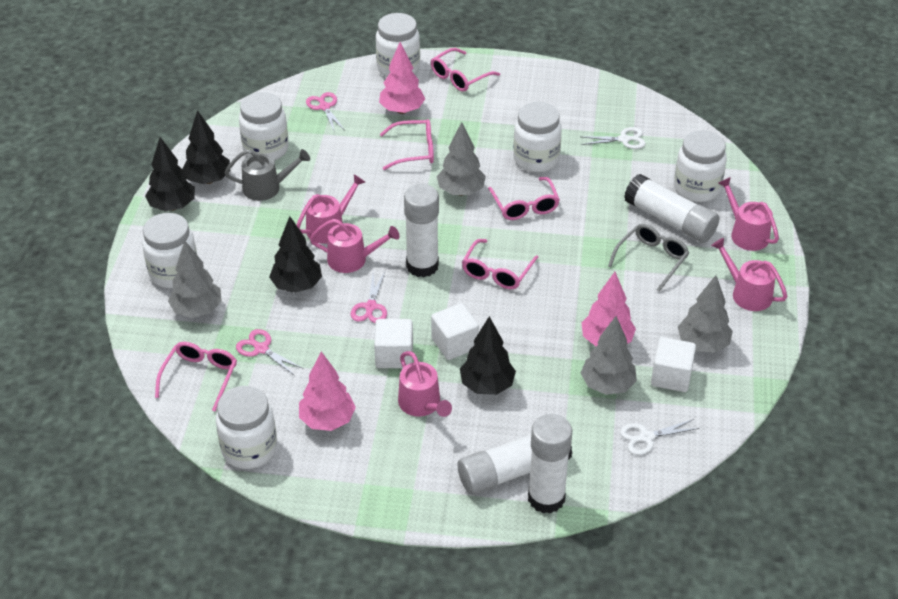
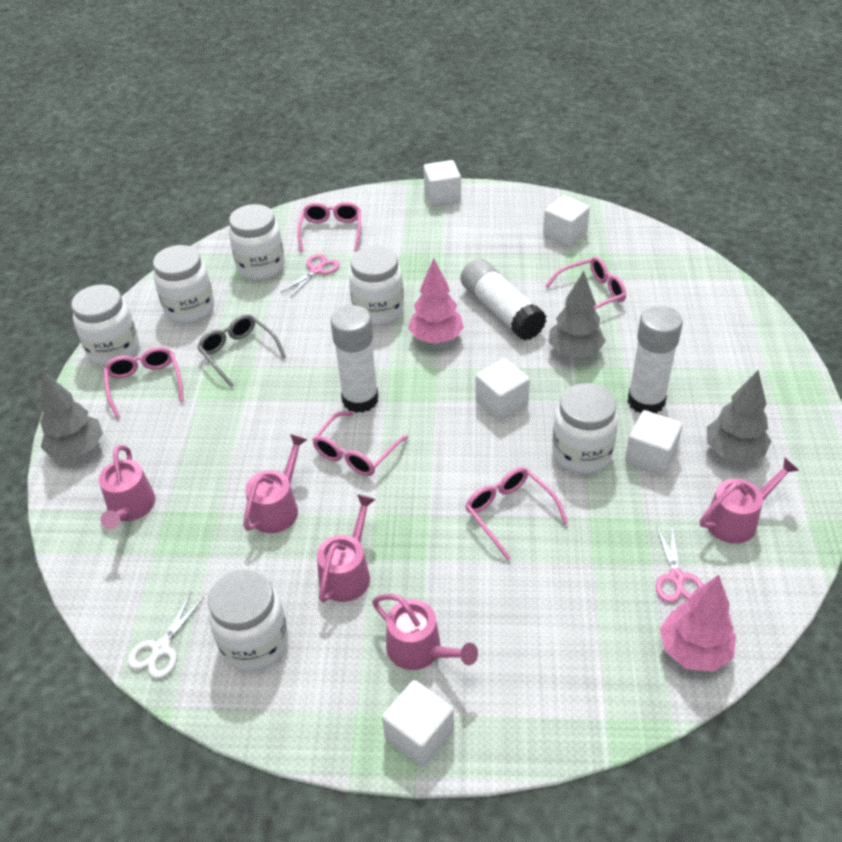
black tree: 4 -> 0
grey tree: 4 -> 3
grey watering can: 1 -> 0
pink scissors: 3 -> 2
pink tree: 3 -> 2
white cube: 3 -> 5
white glue stick: 4 -> 3
white scissors: 2 -> 1

